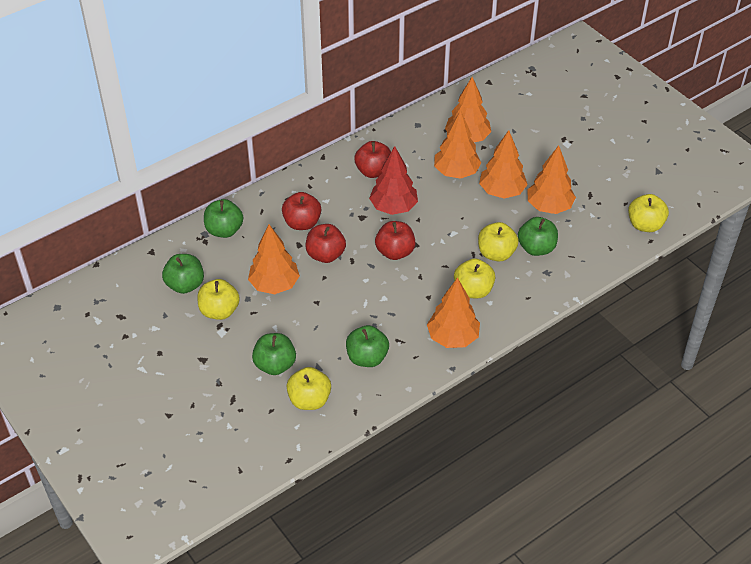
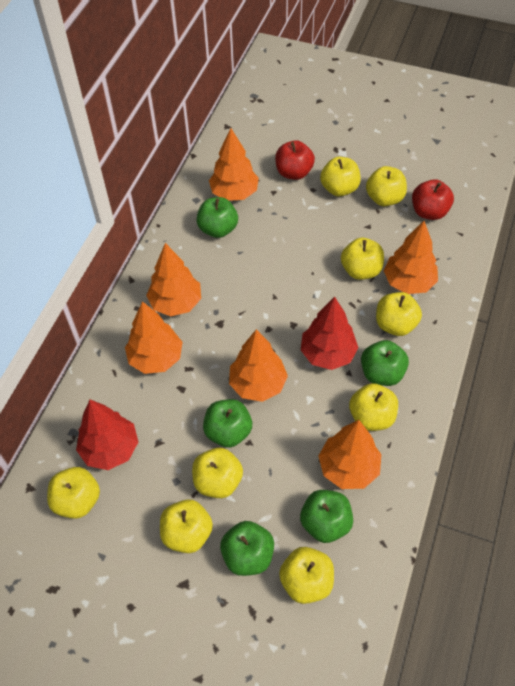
red apple: 4 -> 2
red tree: 1 -> 2
yellow apple: 5 -> 9

